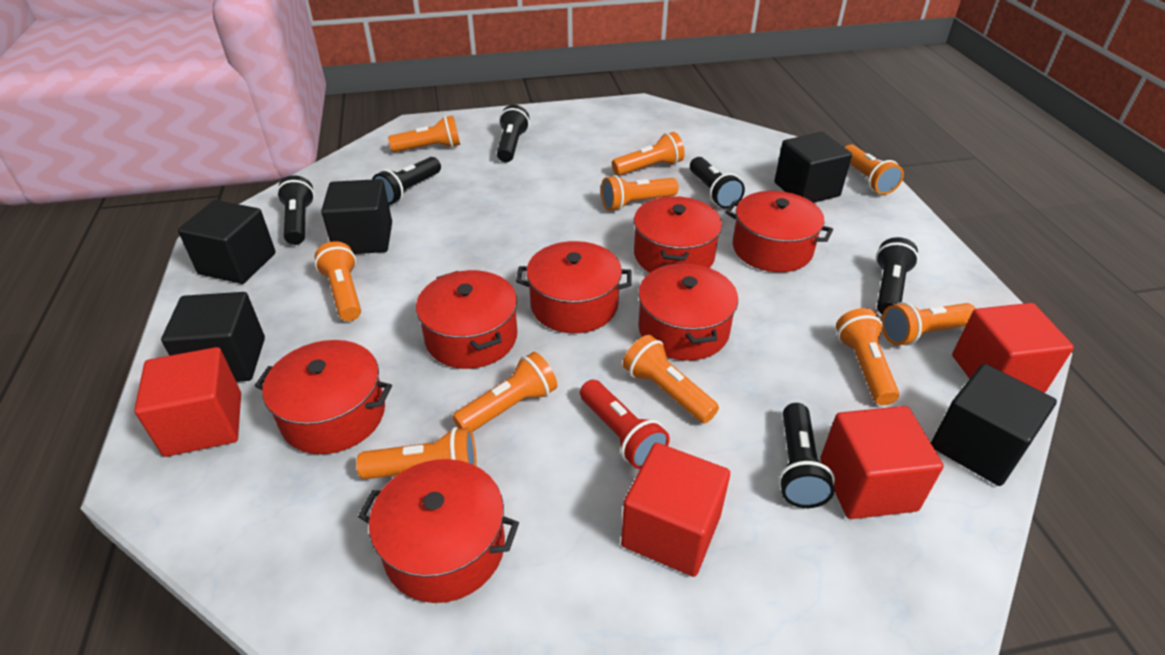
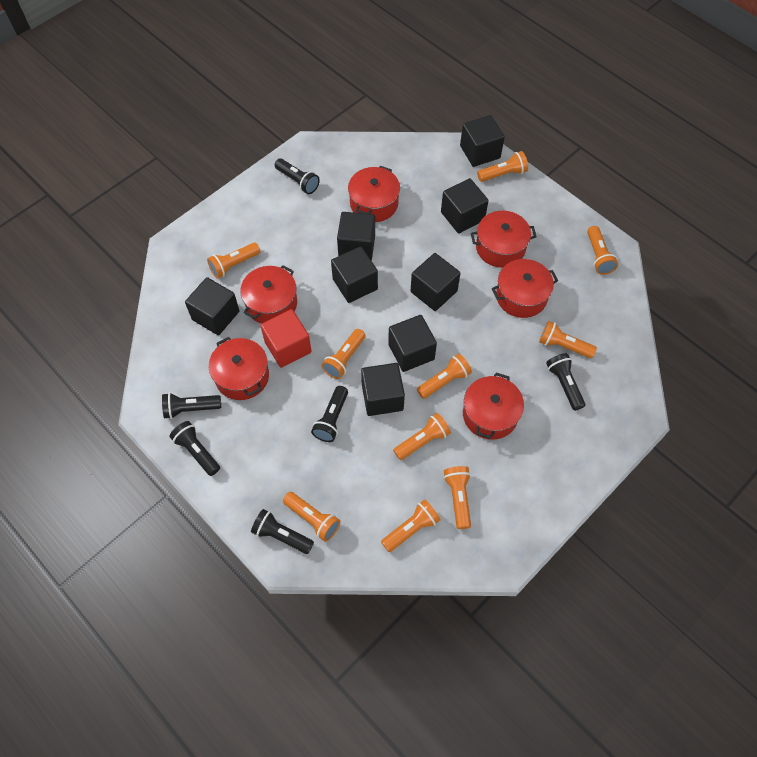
black cube: 5 -> 8
red cube: 4 -> 1
red flashlight: 1 -> 0
red pot: 7 -> 6

